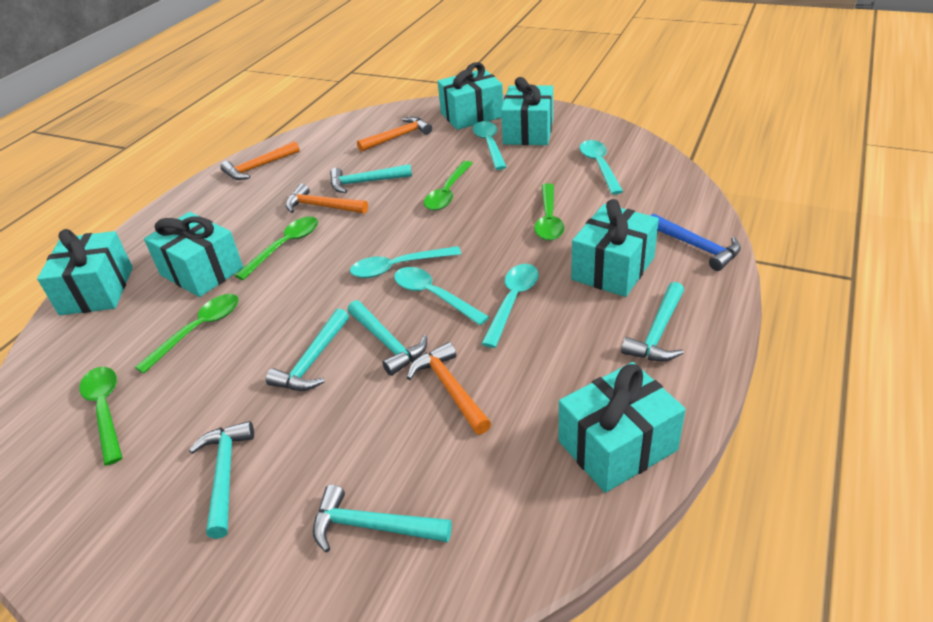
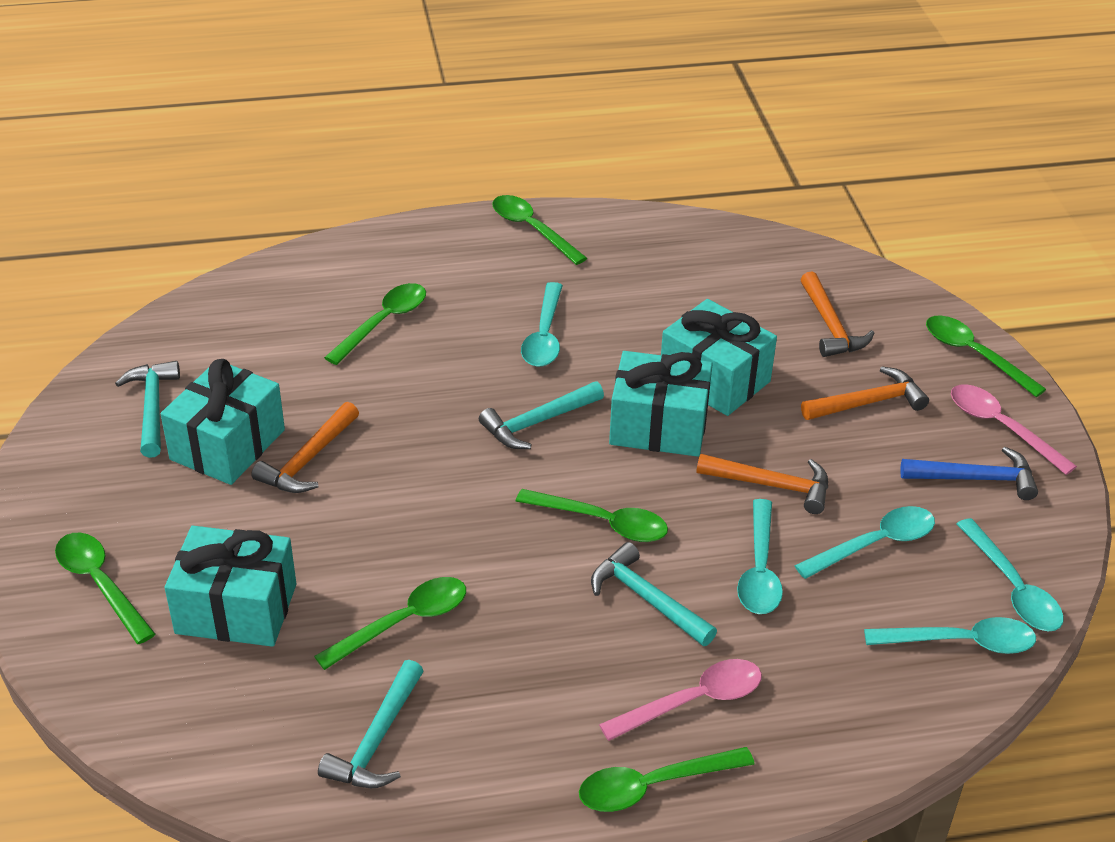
green spoon: 5 -> 7
pink spoon: 0 -> 2
turquoise gift: 6 -> 4
turquoise hammer: 6 -> 4

